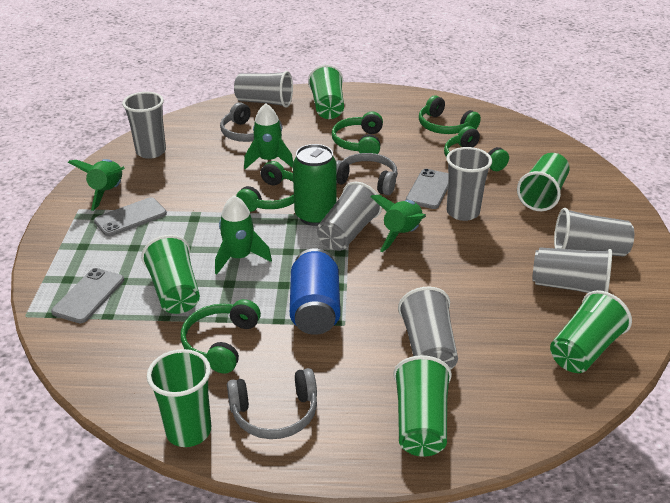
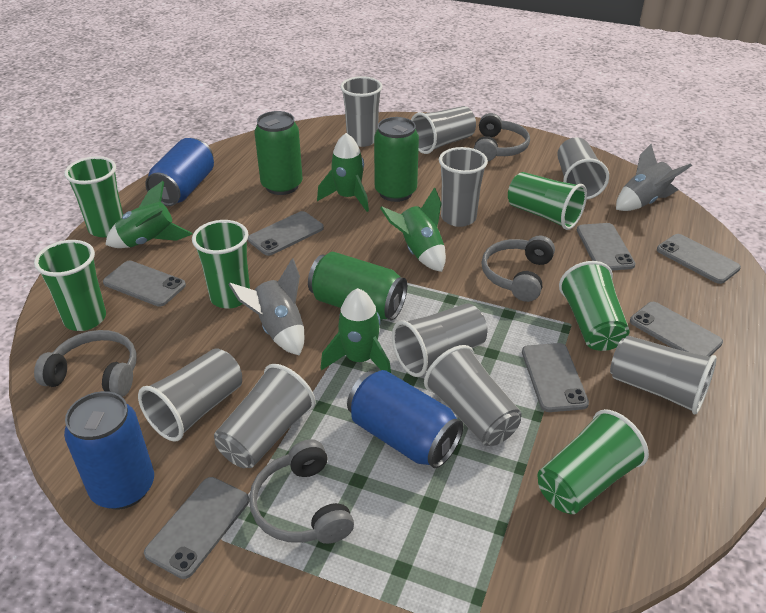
blue can: 1 -> 3
green can: 1 -> 3
green headphones: 5 -> 0
grey cup: 7 -> 9
grey headphones: 3 -> 4
grey phone: 3 -> 7
grey rocket: 0 -> 2

